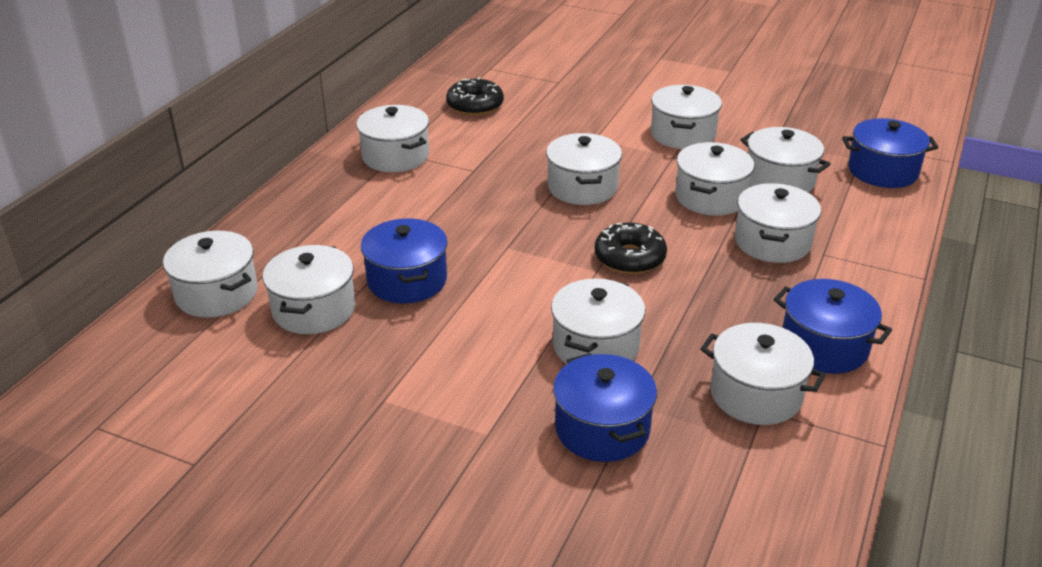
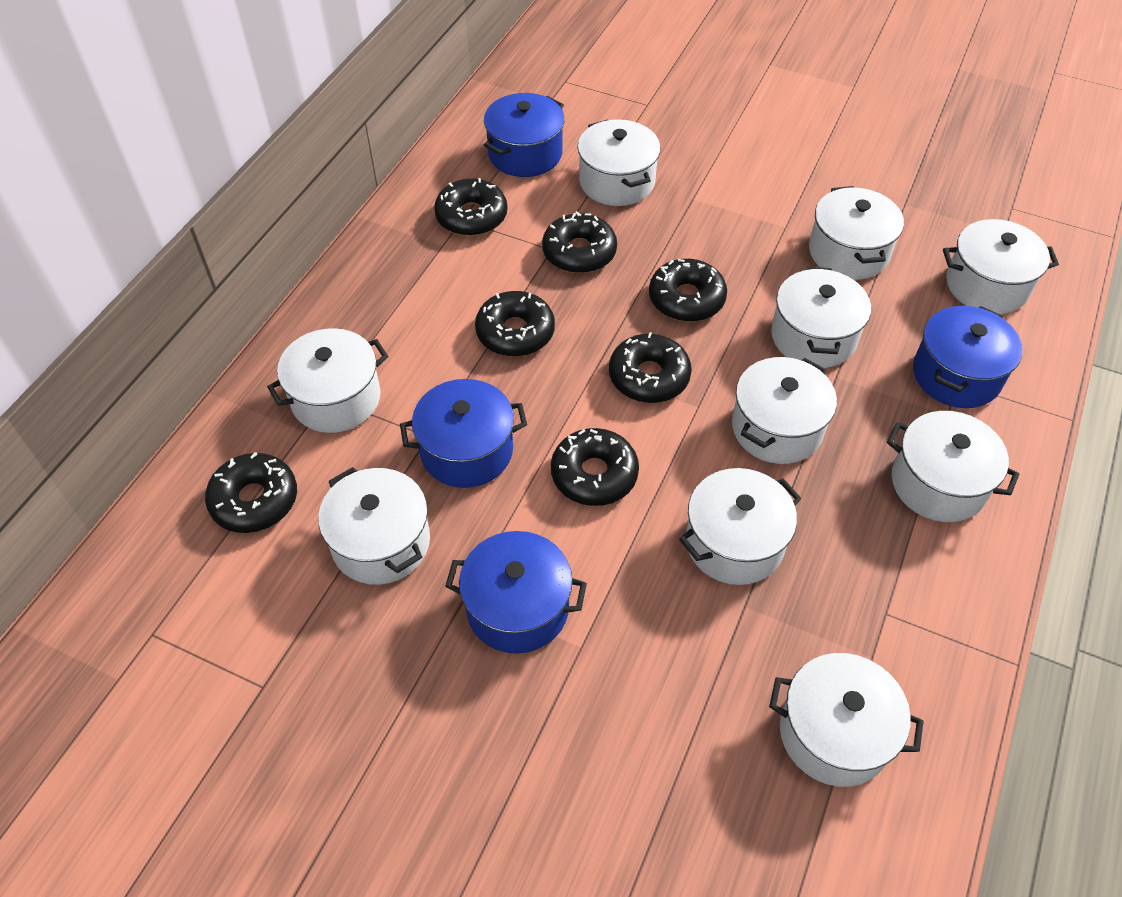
black donut: 2 -> 7

